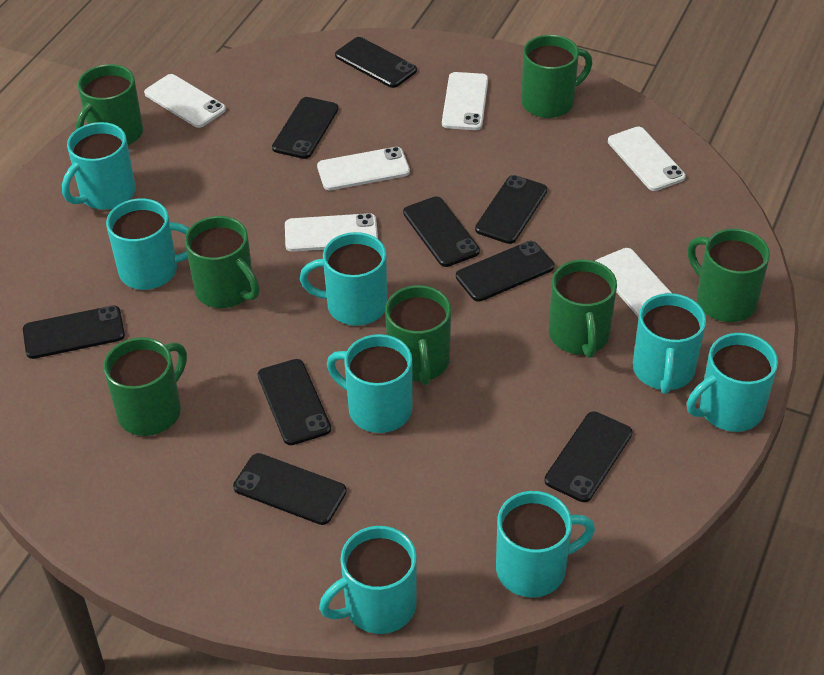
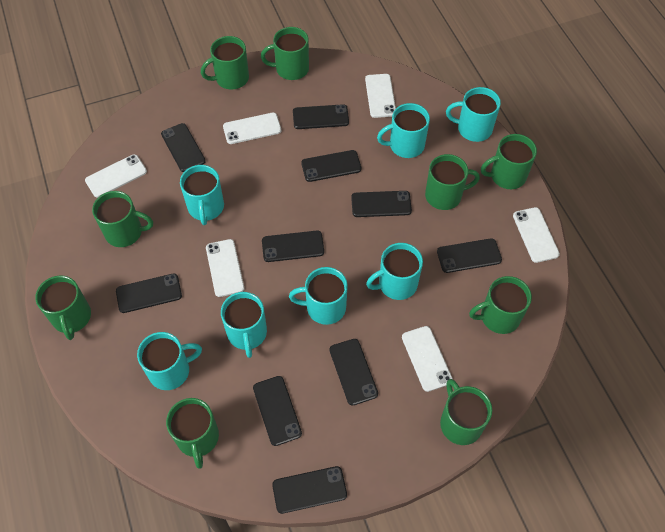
black phone: 9 -> 10
green mug: 7 -> 9
turquoise mug: 8 -> 7

